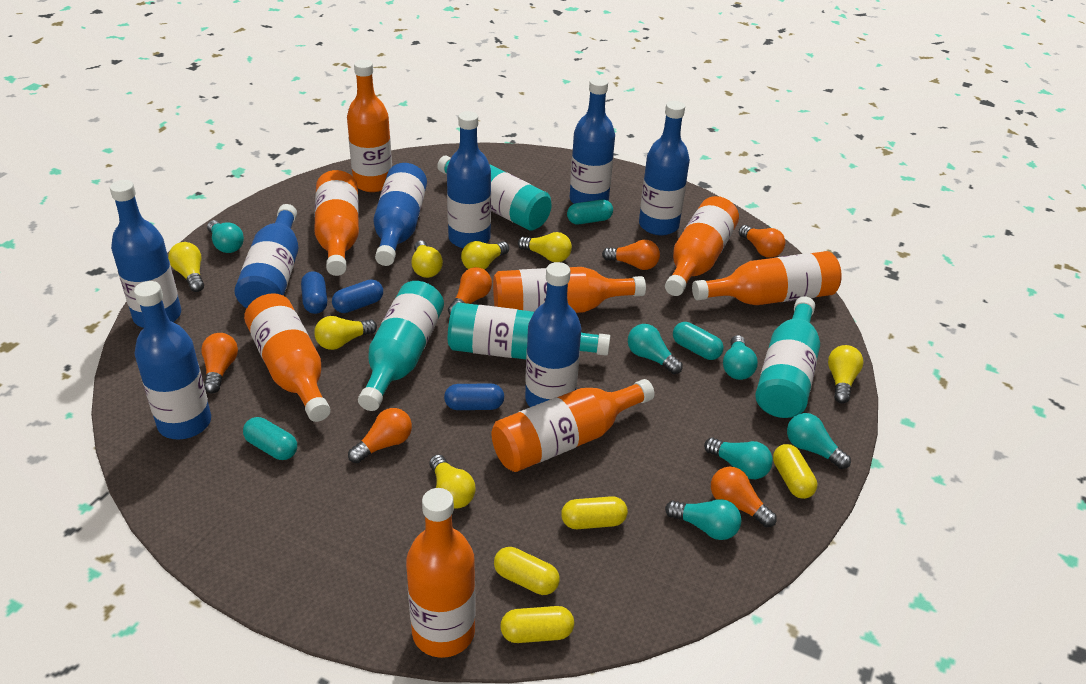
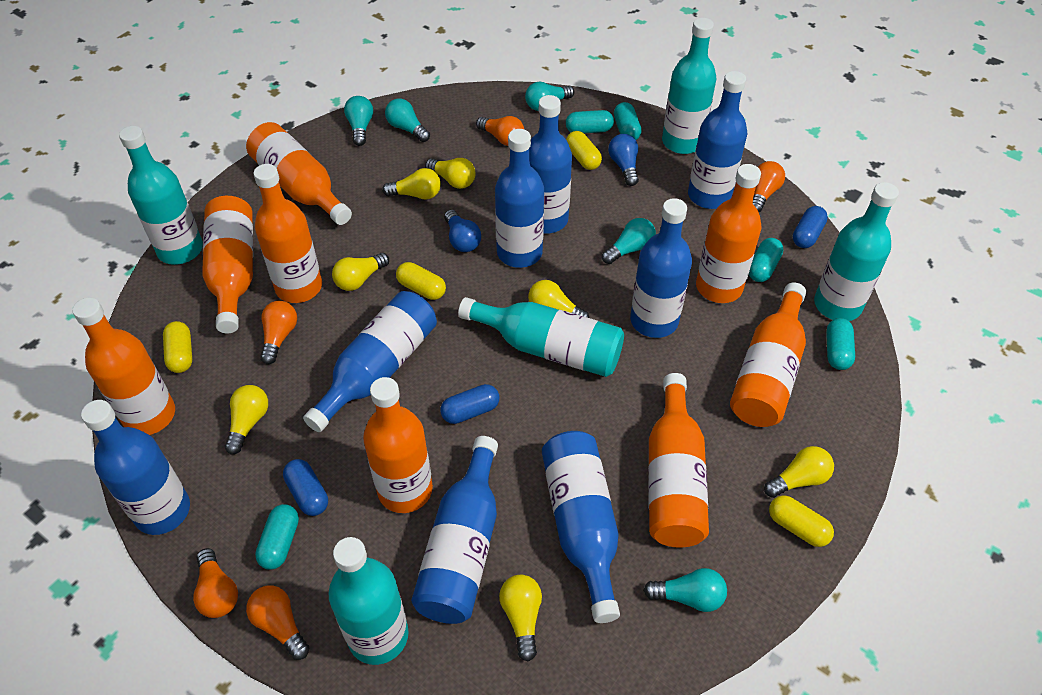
blue light bulb: 0 -> 2
orange light bulb: 6 -> 5
turquoise bottle: 4 -> 5
turquoise capsule: 3 -> 5
turquoise light bulb: 6 -> 5

